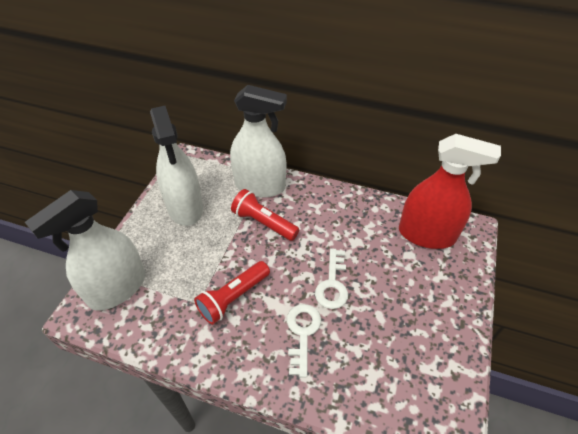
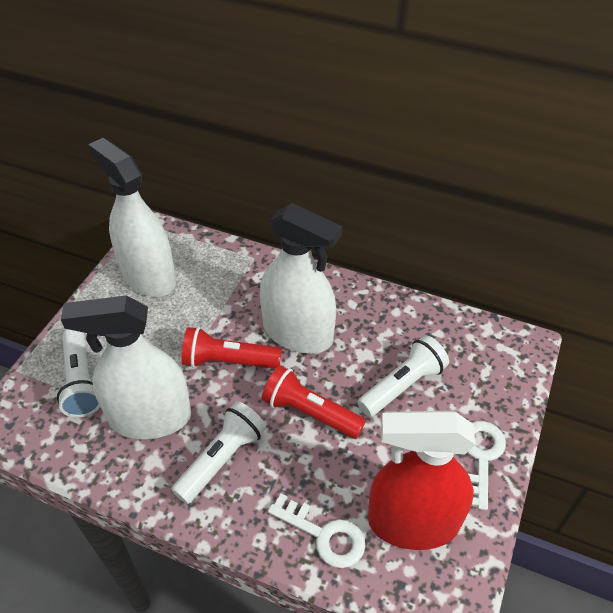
white flashlight: 0 -> 3

